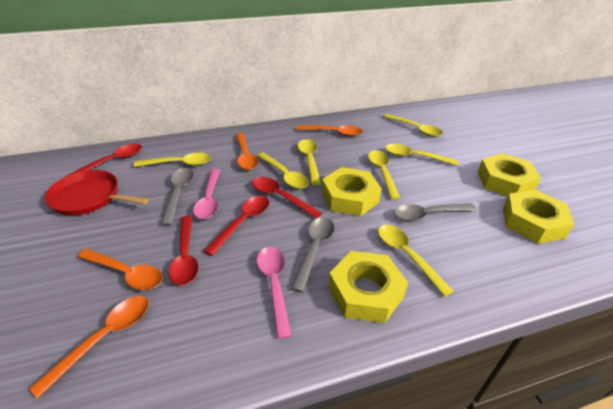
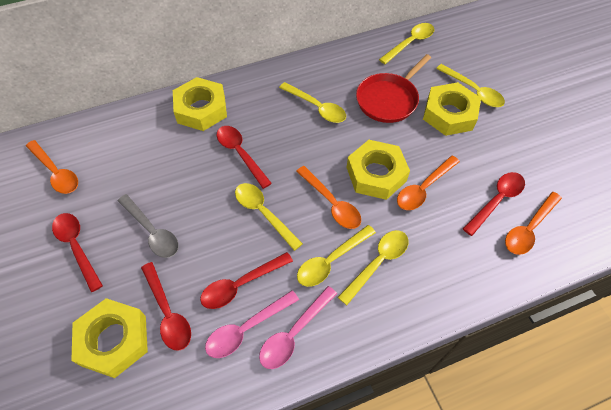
grey spoon: 3 -> 1
red spoon: 4 -> 5
yellow spoon: 7 -> 6

